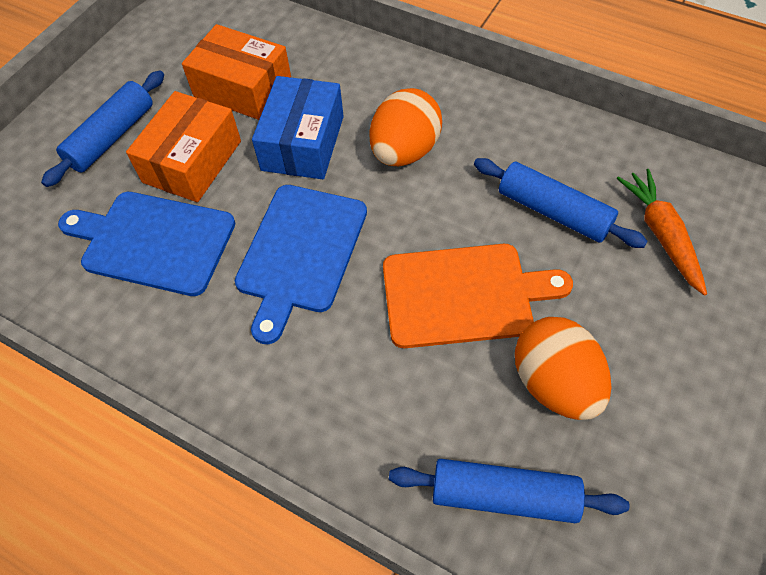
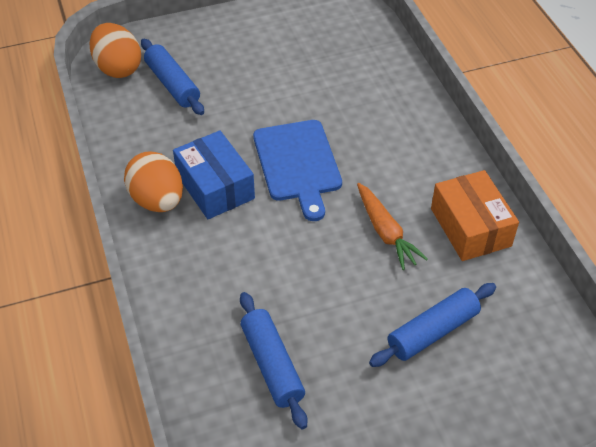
blue cutting board: 2 -> 1
orange box: 2 -> 1
orange cutting board: 1 -> 0

